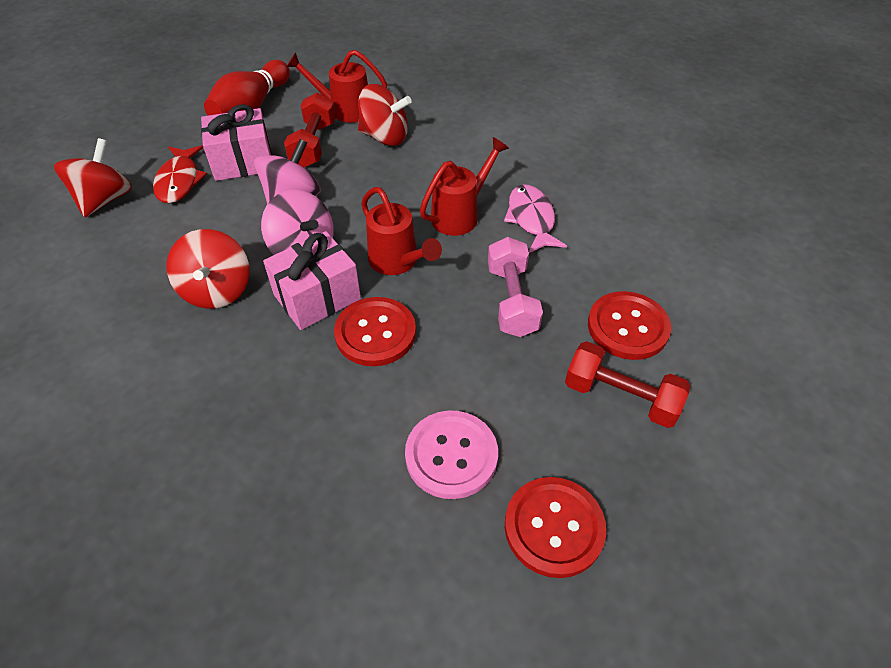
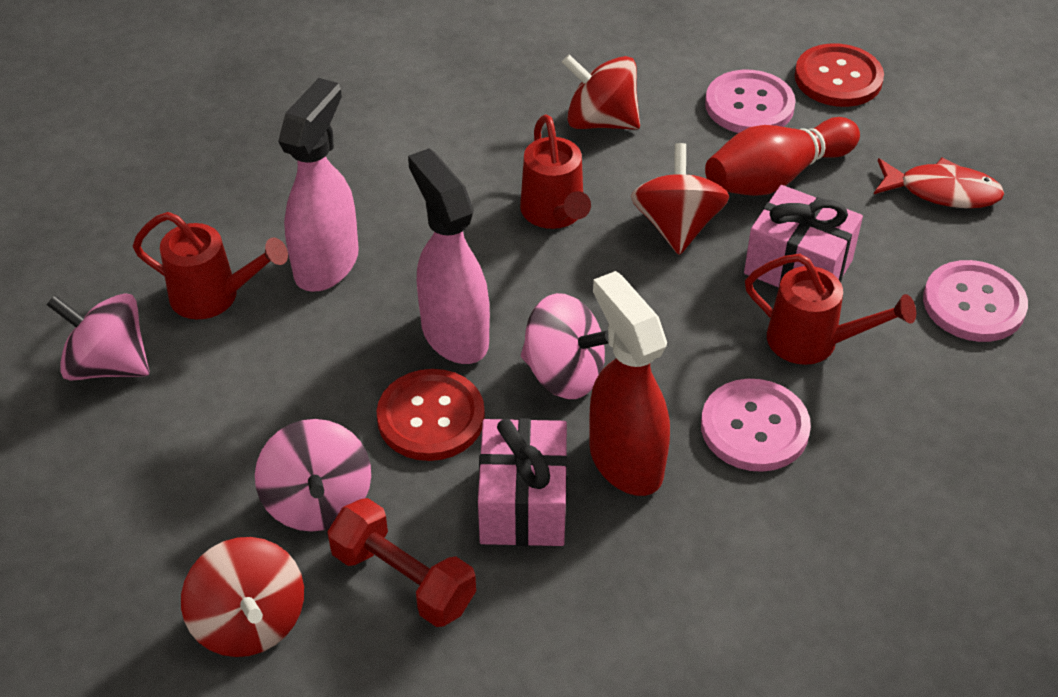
pink button: 1 -> 3
pink dumbbell: 1 -> 0
pink fish: 1 -> 0
pink spinning top: 2 -> 3
pink spray bottle: 0 -> 2
red button: 3 -> 2
red dumbbell: 2 -> 1
red spray bottle: 0 -> 1

